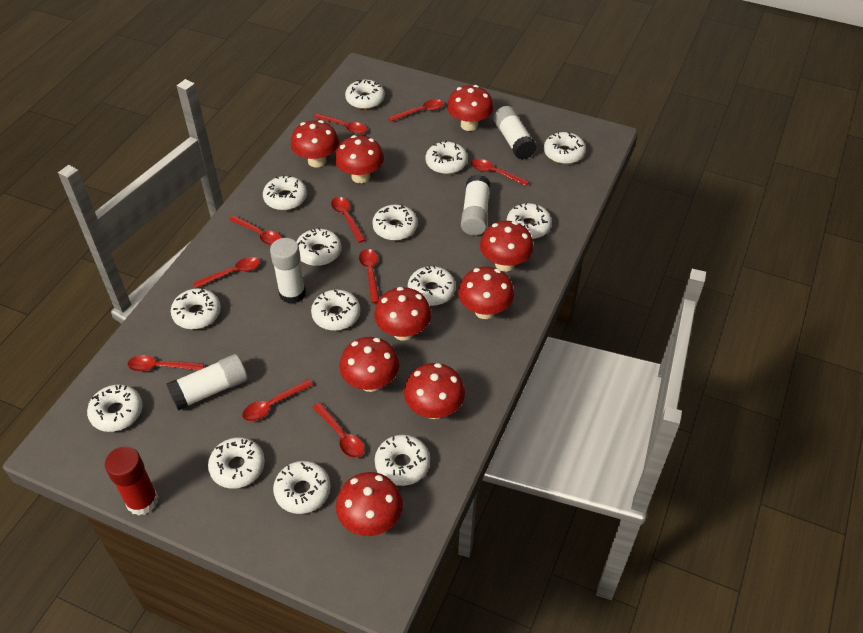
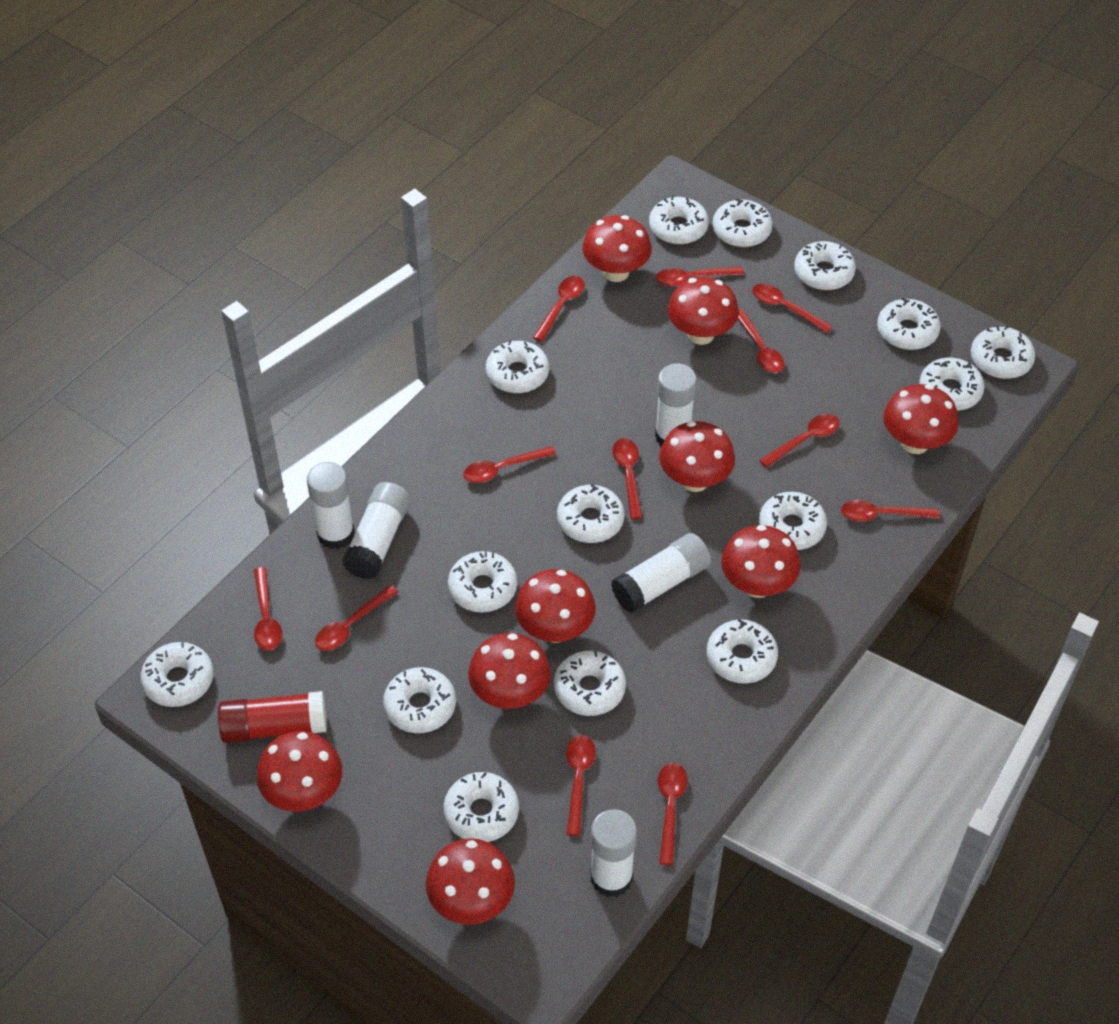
red spoon: 10 -> 12
white donut: 14 -> 15
white glue stick: 4 -> 5

